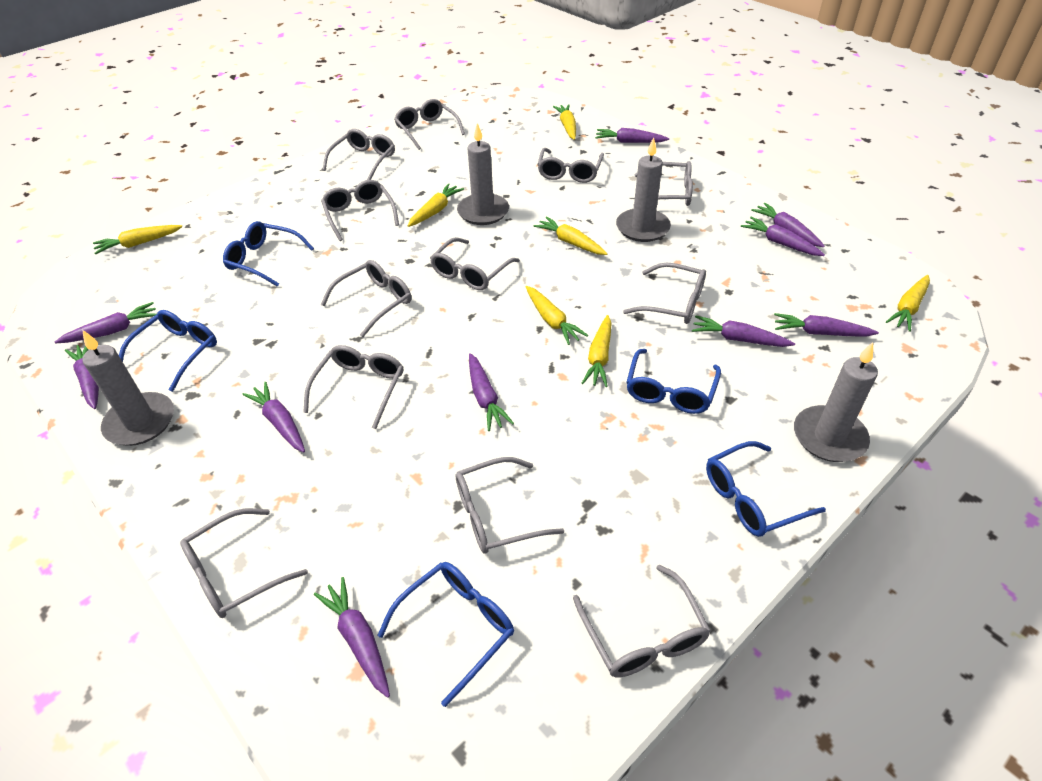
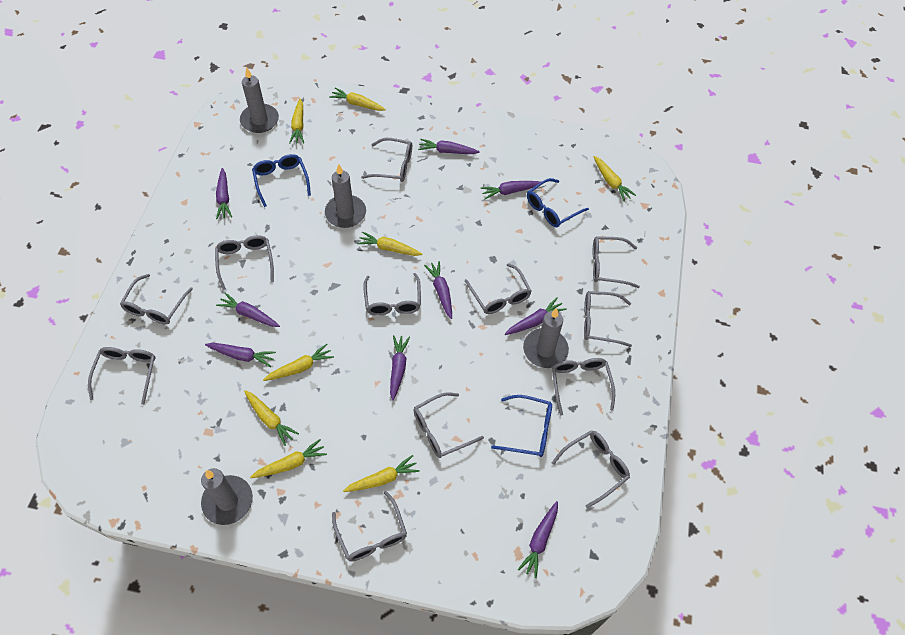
blue glasses: 5 -> 3
purple carrot: 10 -> 9
yellow carrot: 7 -> 8

